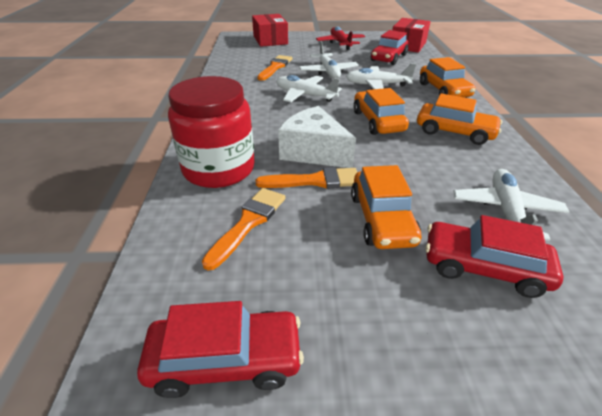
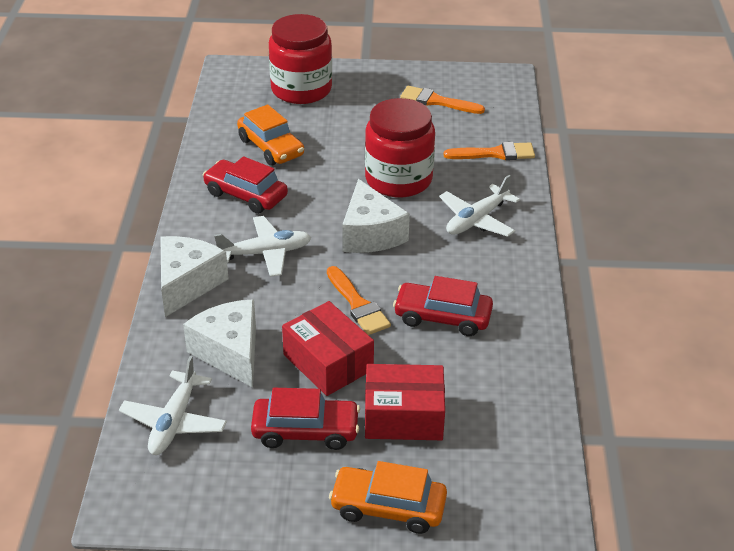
orange car: 4 -> 2
red jar: 1 -> 2
red plane: 1 -> 0
white cheese: 1 -> 3
white plane: 4 -> 3

